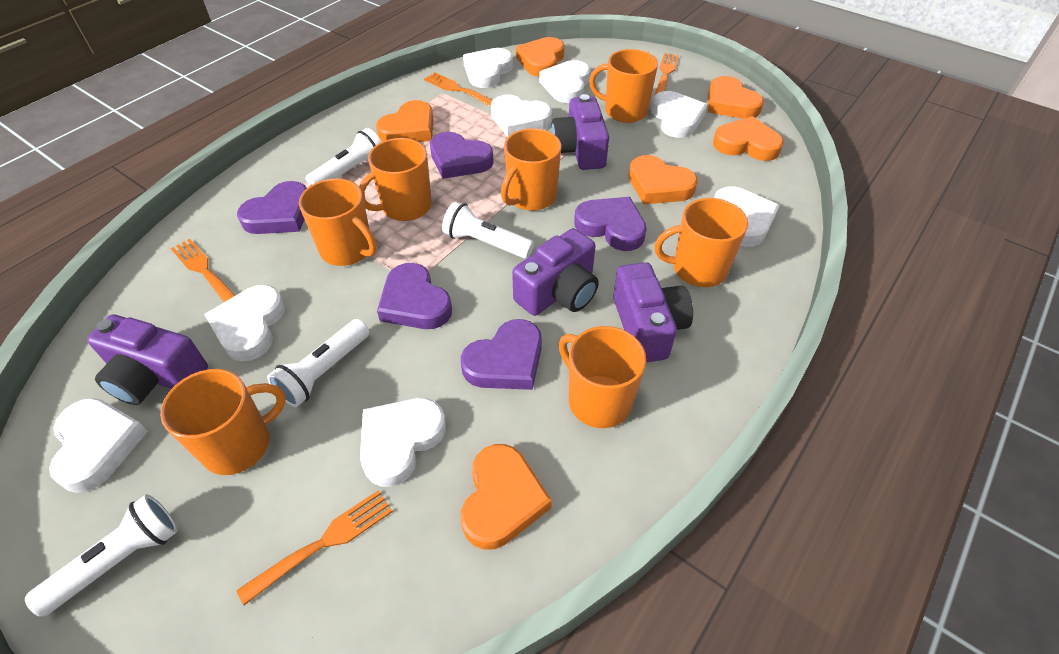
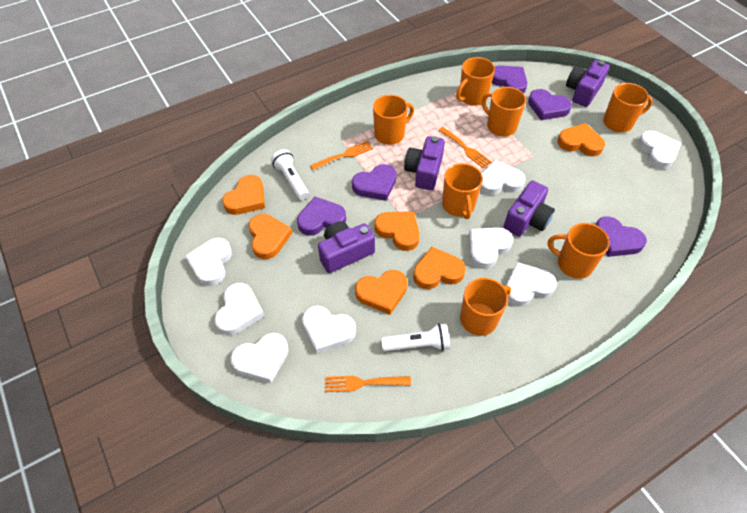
orange fork: 4 -> 3
white flashlight: 4 -> 2

